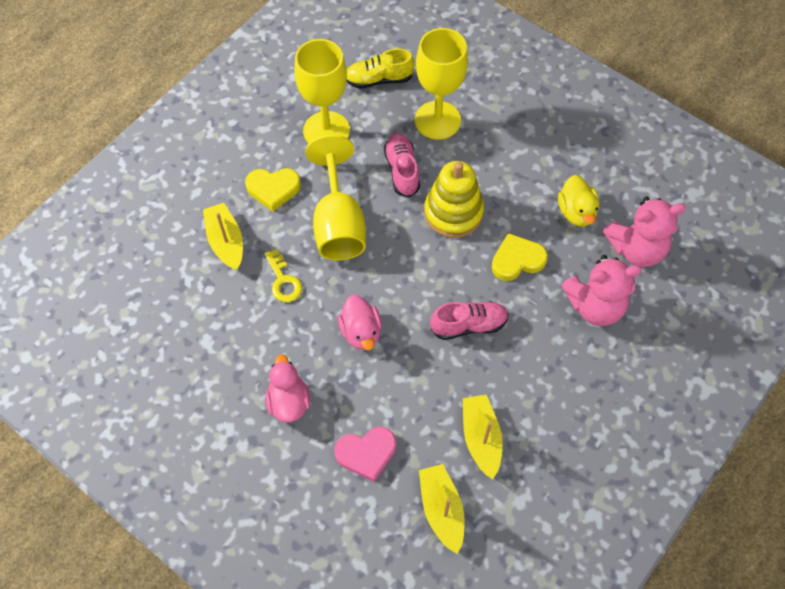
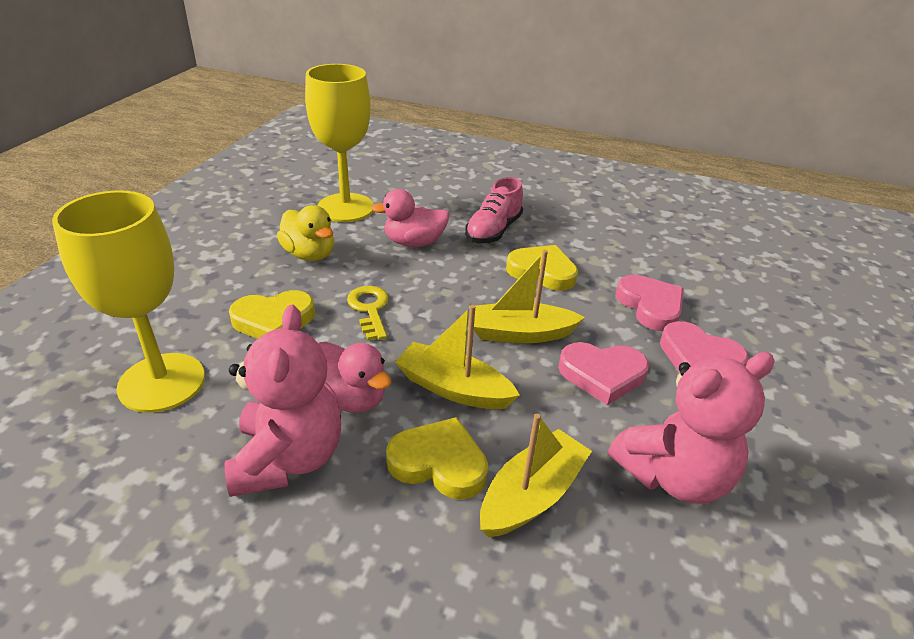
pink heart: 1 -> 3
pink shoe: 2 -> 1
yellow goblet: 3 -> 2
yellow heart: 2 -> 3
yellow shoe: 1 -> 0
yellow stacking toy: 1 -> 0

